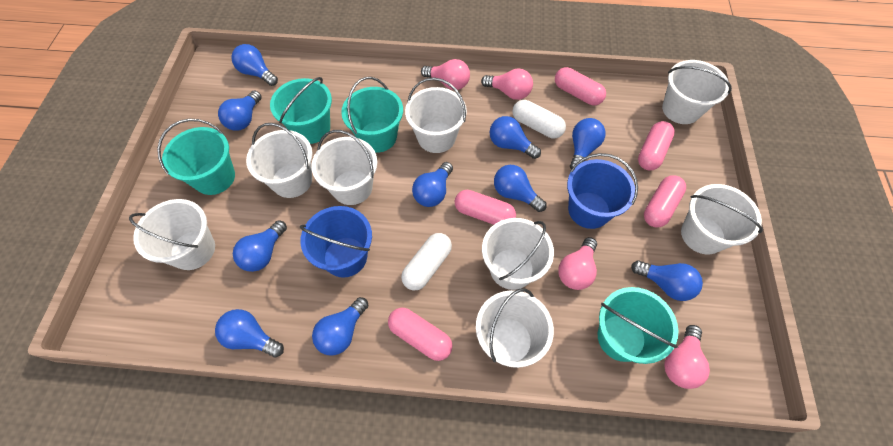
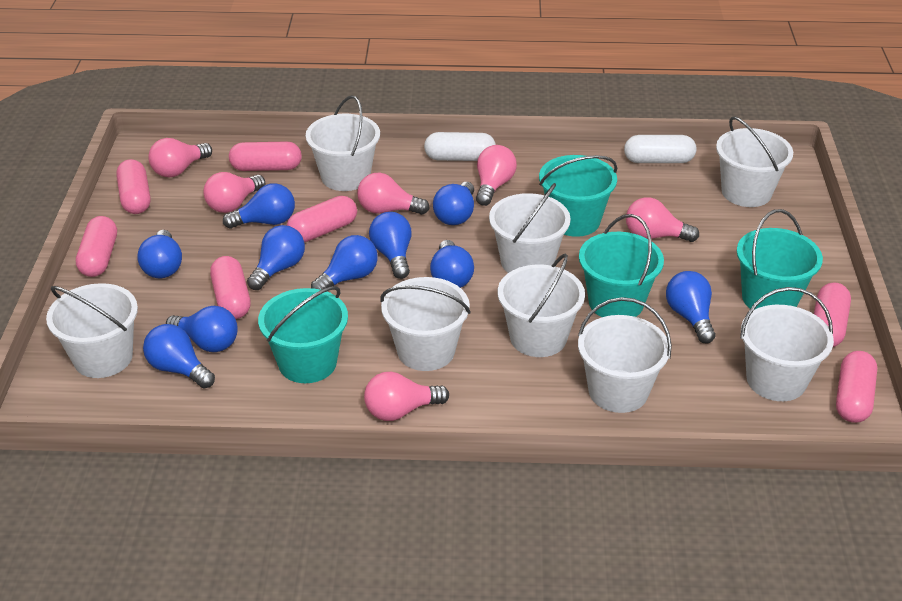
blue bucket: 2 -> 0
pink capsule: 5 -> 7
pink light bulb: 4 -> 6

